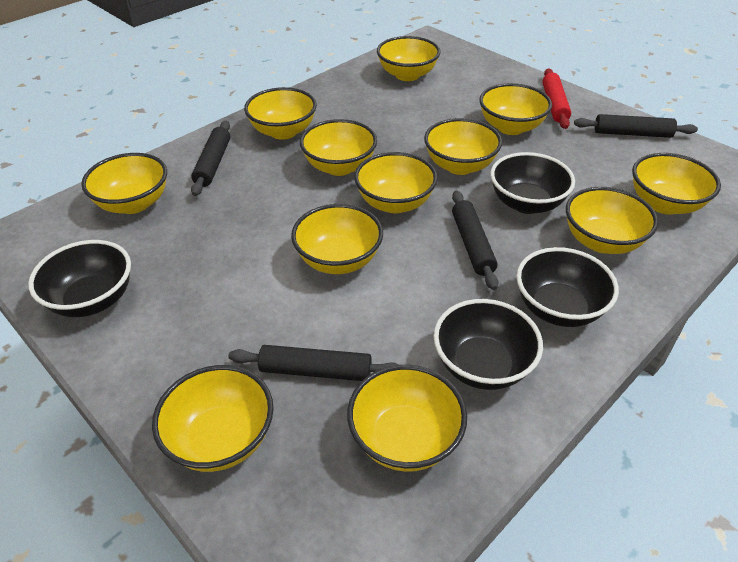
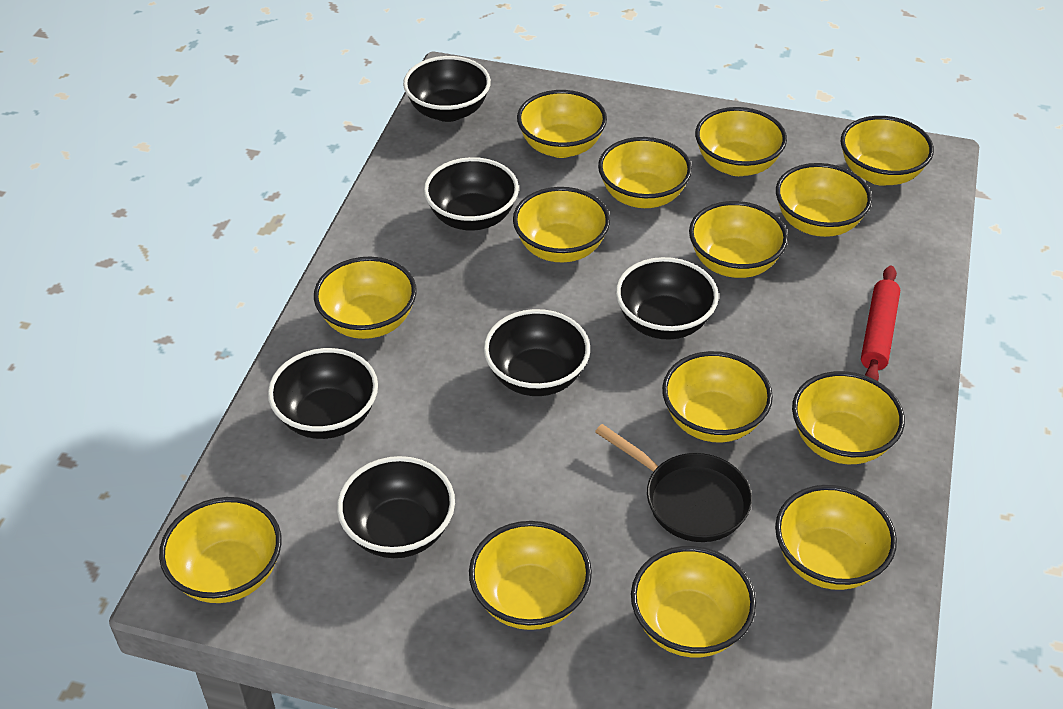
black bowl: 4 -> 6
black pan: 0 -> 1
black rolling pin: 4 -> 0
yellow bowl: 12 -> 14

